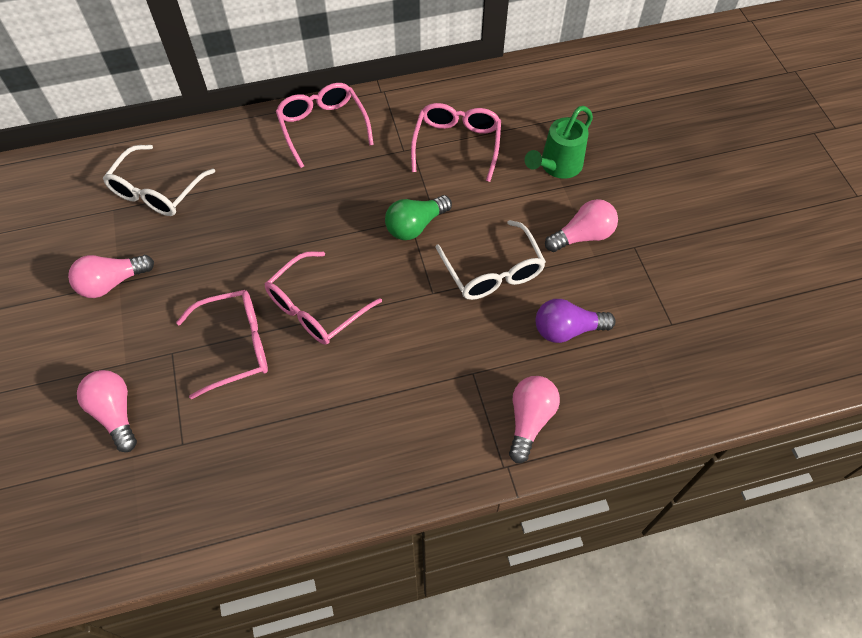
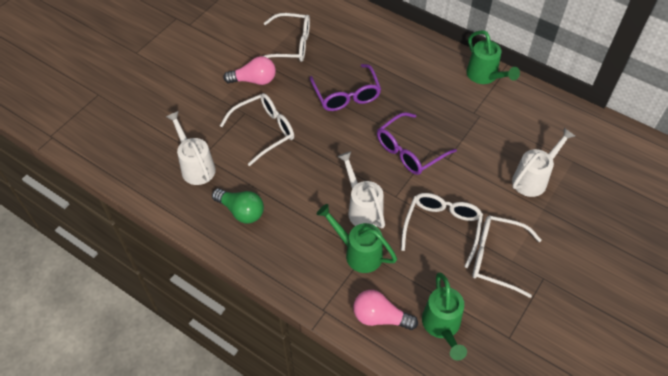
green watering can: 1 -> 3
pink glasses: 4 -> 0
pink light bulb: 4 -> 2
purple glasses: 0 -> 2
purple light bulb: 1 -> 0
white glasses: 2 -> 4
white watering can: 0 -> 3

